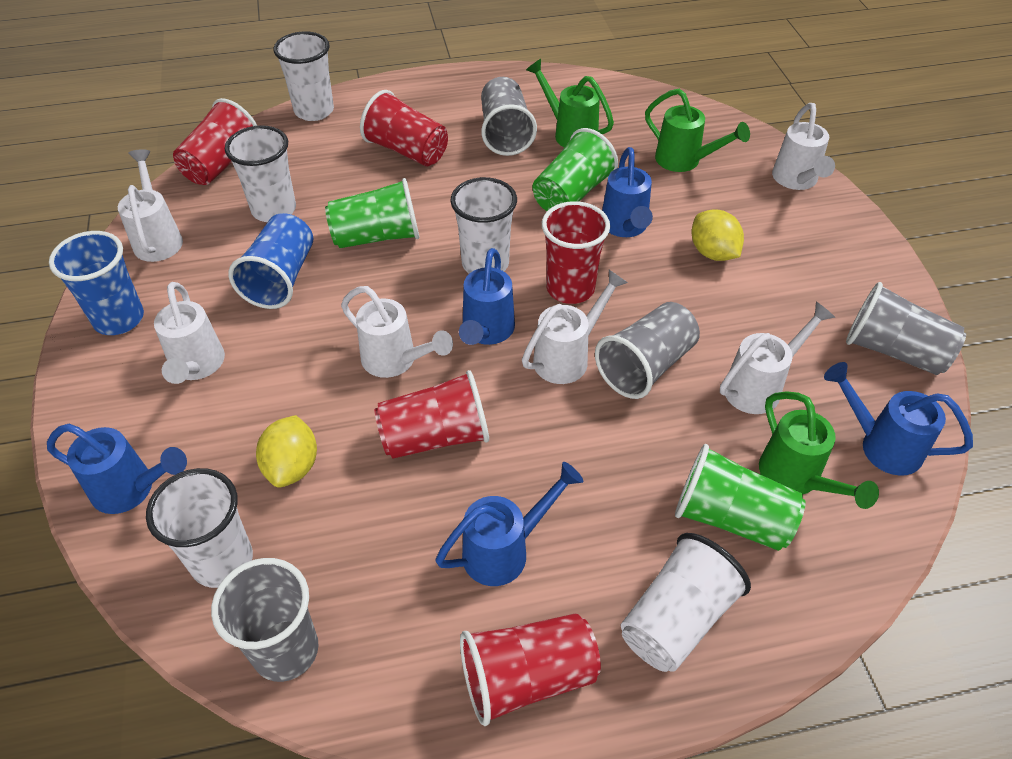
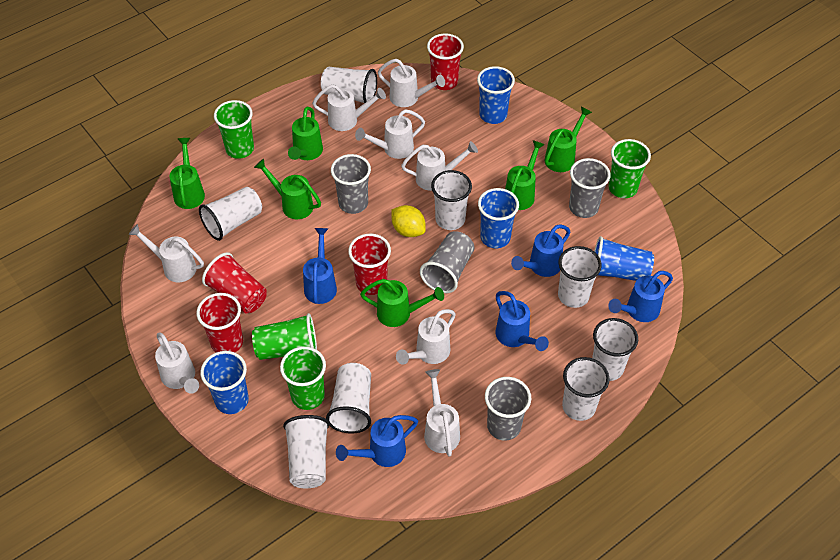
blue cup: 2 -> 4
green cup: 3 -> 4
green watering can: 3 -> 6
red cup: 5 -> 4
white cup: 5 -> 8
white watering can: 6 -> 8
yellow lemon: 2 -> 1

